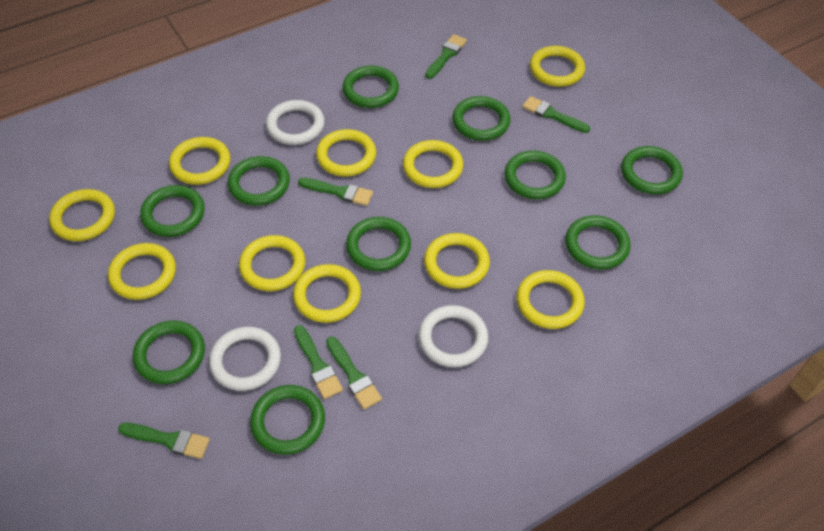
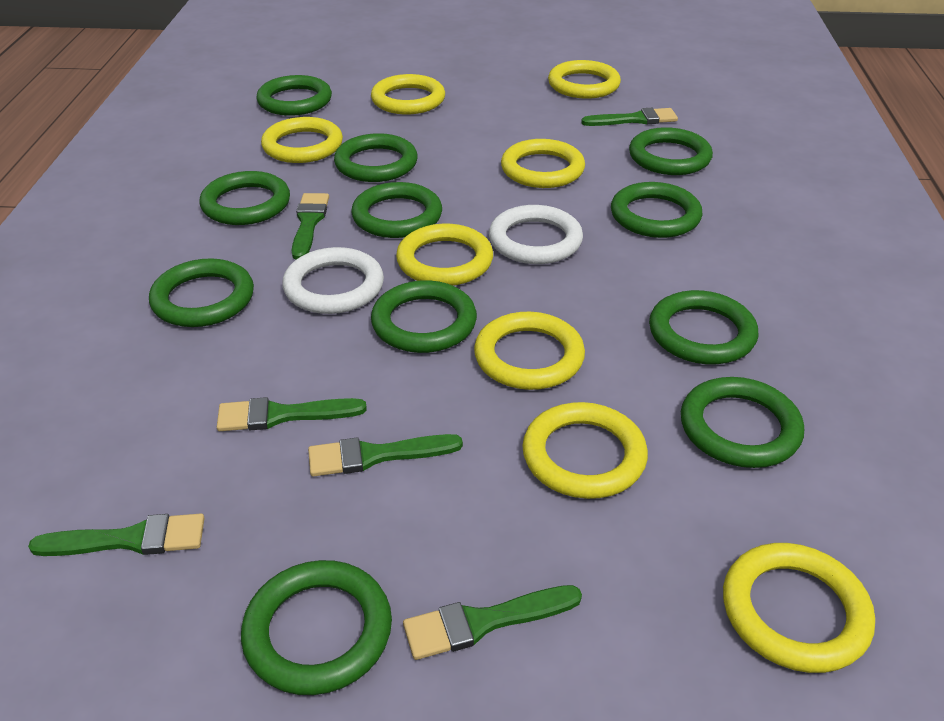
green ring: 10 -> 11
white ring: 3 -> 2
yellow ring: 10 -> 8

